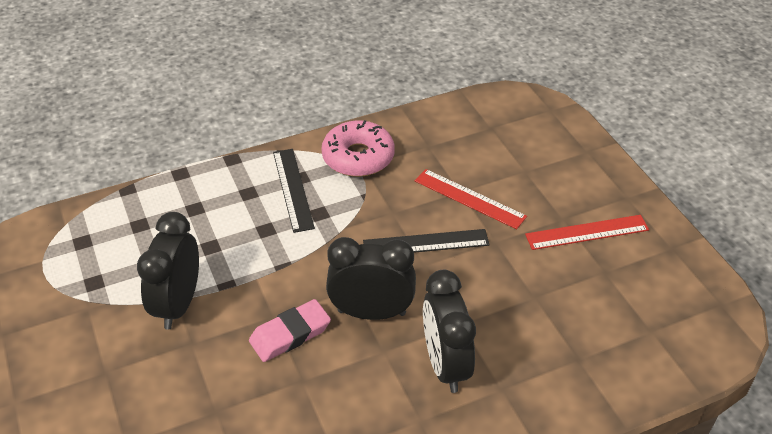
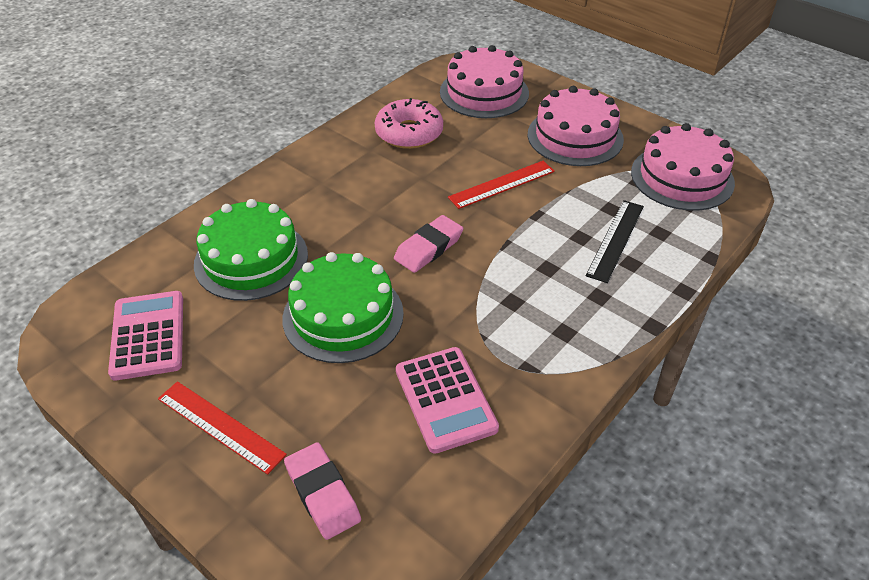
black clock: 3 -> 0
black ruler: 2 -> 1
green cake: 0 -> 2
pink cake: 0 -> 3
pink calculator: 0 -> 2
pink eraser: 1 -> 2

